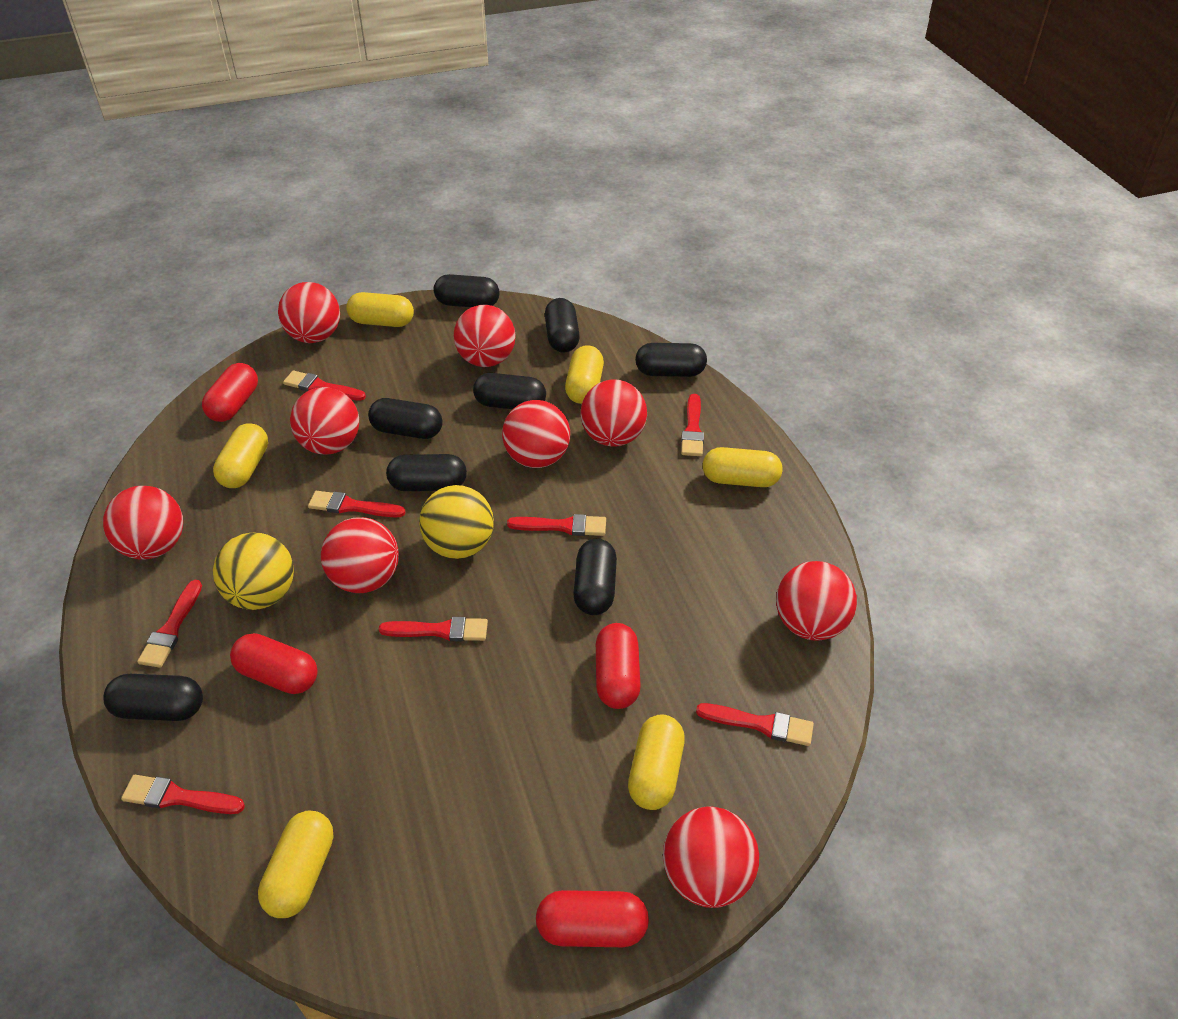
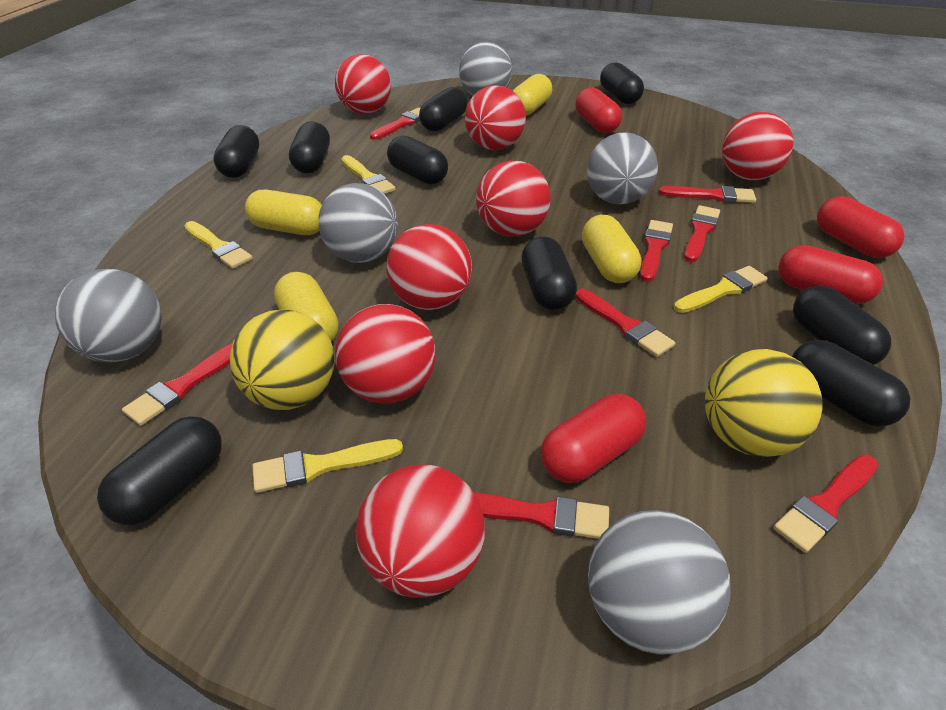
black capsule: 8 -> 9
grey ball: 0 -> 5
red ball: 9 -> 7
yellow brush: 0 -> 4
yellow capsule: 6 -> 4

